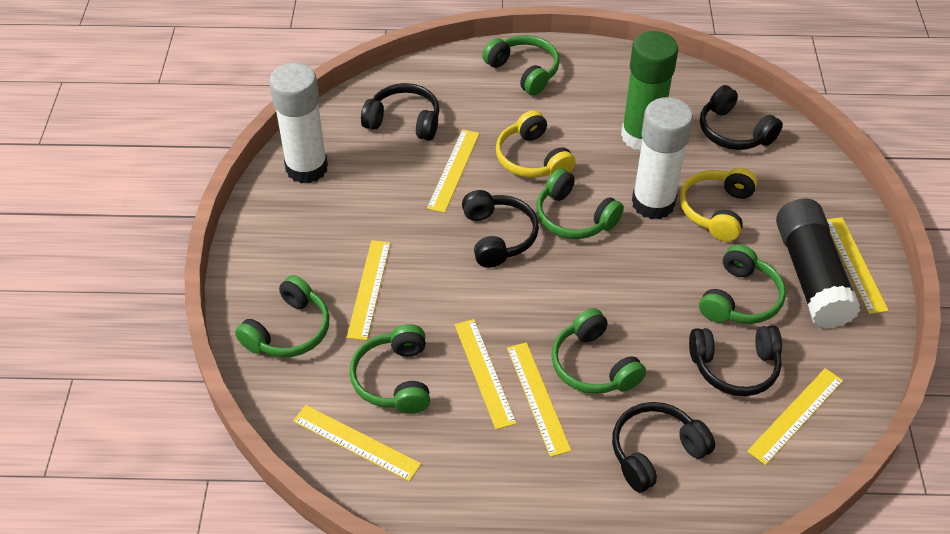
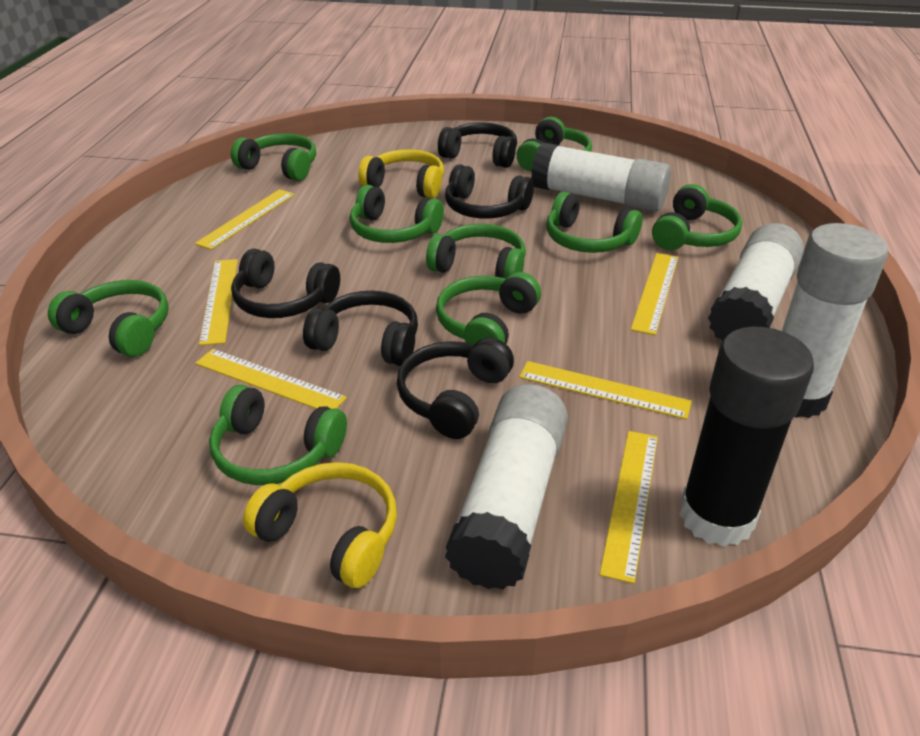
green glue stick: 1 -> 0
green headphones: 6 -> 9
white glue stick: 2 -> 4
yellow ruler: 7 -> 6

